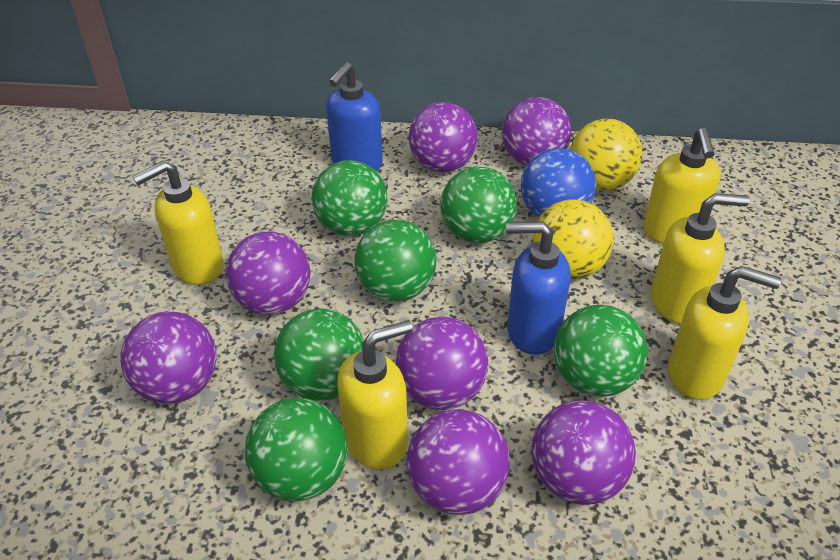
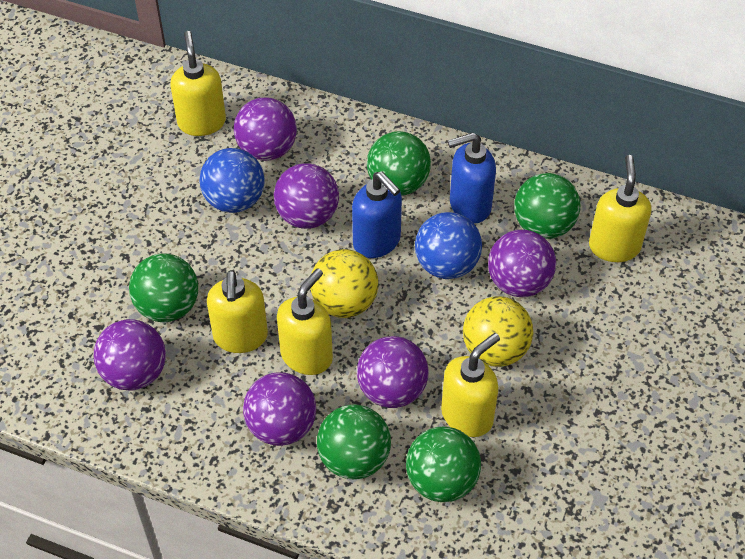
blue ball: 1 -> 2
green ball: 6 -> 5
purple ball: 7 -> 6

